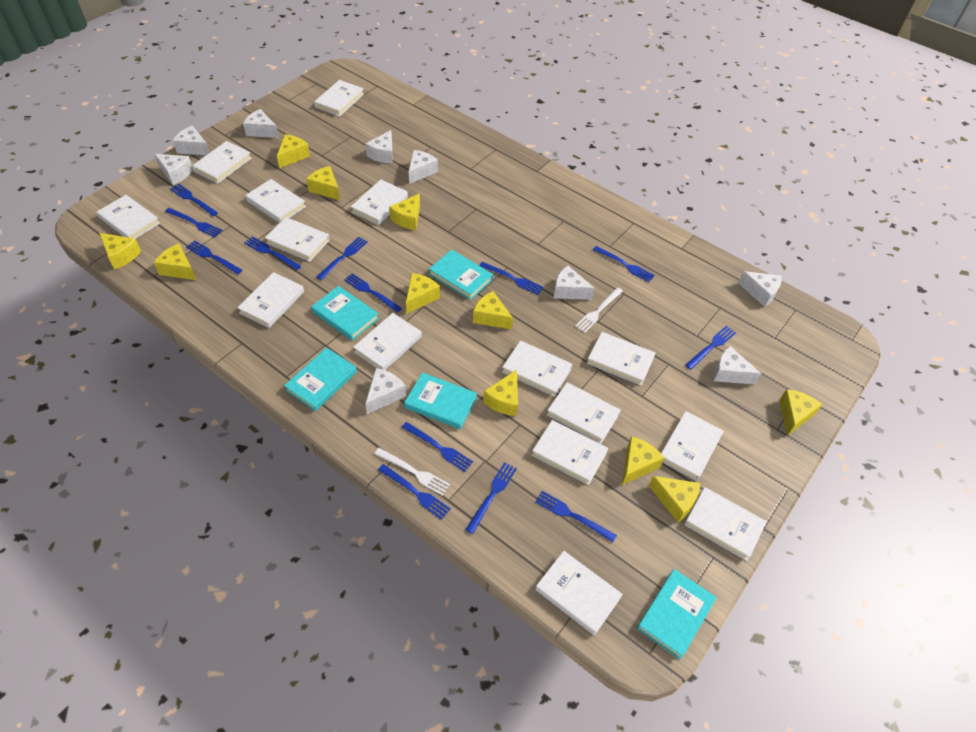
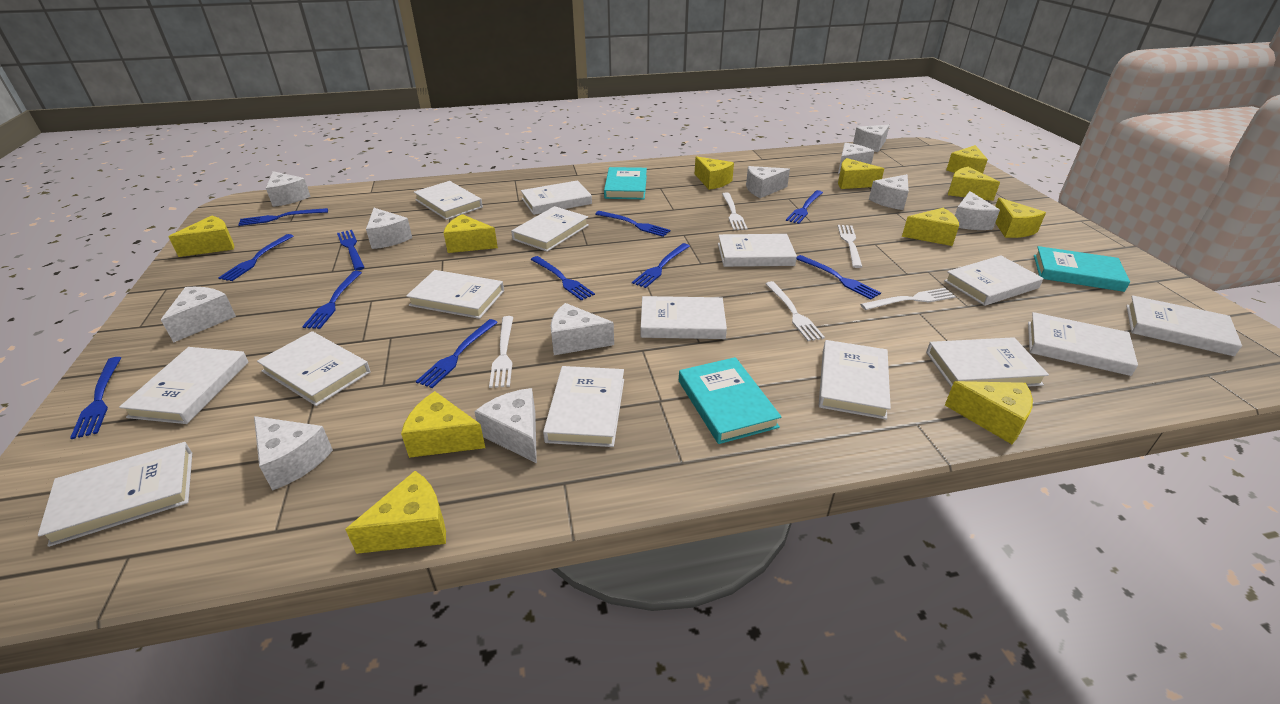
blue fork: 13 -> 11
turquoise book: 5 -> 3
white cheese: 9 -> 11
white fork: 2 -> 5

